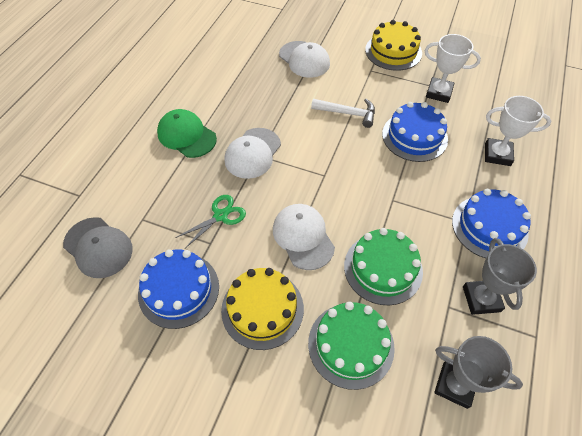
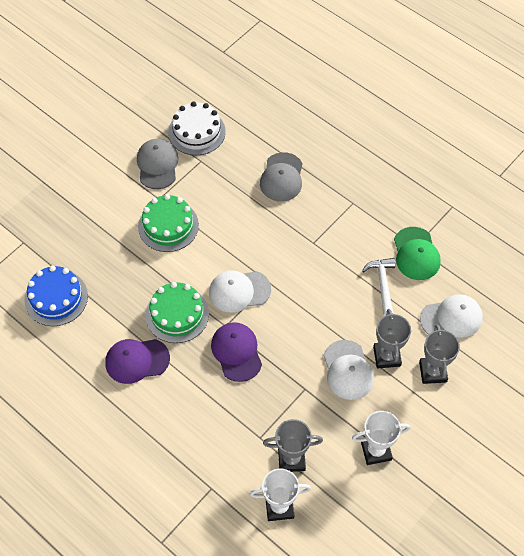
blue cake: 3 -> 1
green scissors: 1 -> 0
grey cap: 1 -> 2
grey trophy: 2 -> 3
purple cap: 0 -> 2
white cake: 0 -> 1
yellow cake: 2 -> 0

